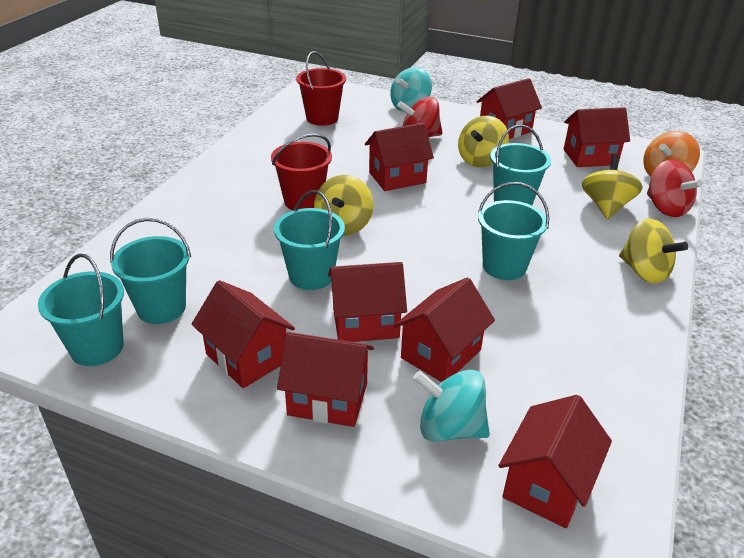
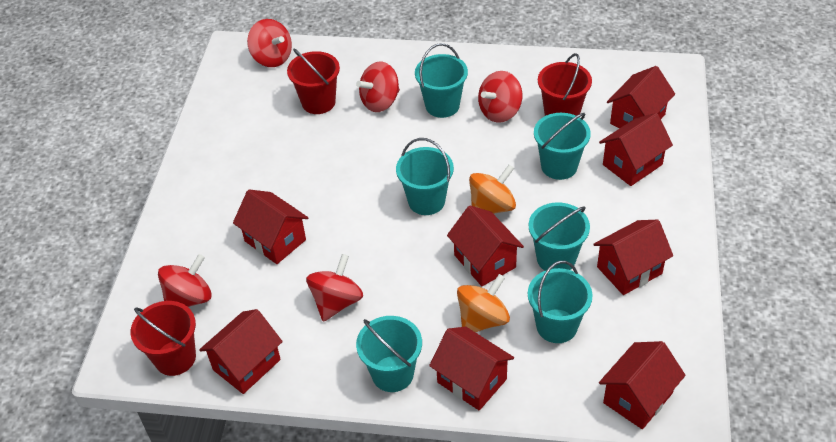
orange spinning top: 1 -> 2
red bucket: 2 -> 3
red spinning top: 2 -> 5
turquoise bucket: 5 -> 6
turquoise spinning top: 2 -> 0
yellow spinning top: 4 -> 0

